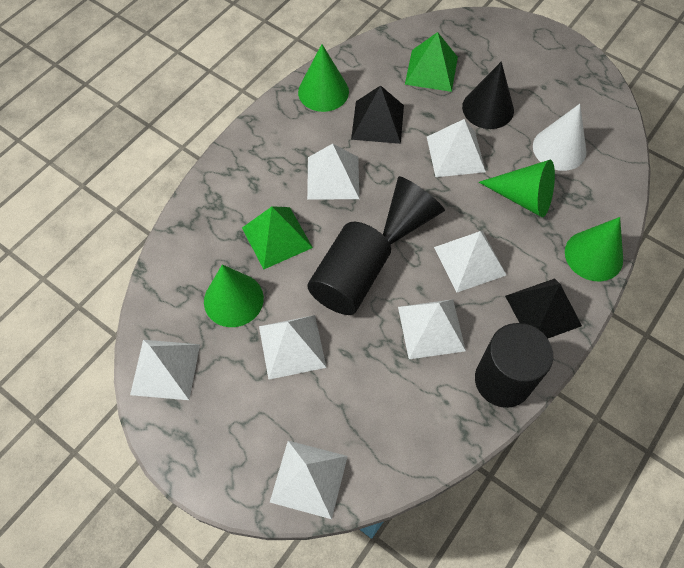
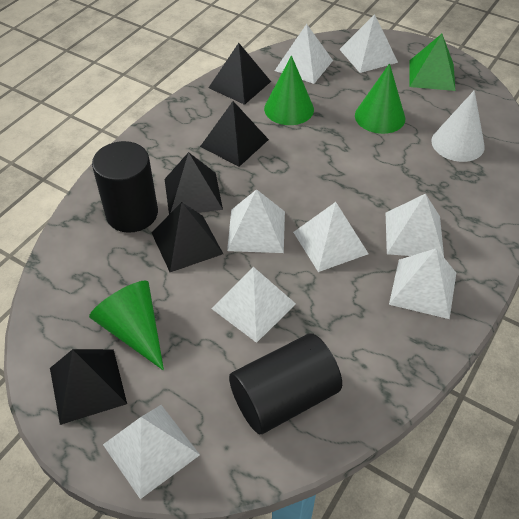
black cone: 2 -> 0
black pyramid: 2 -> 5
green cone: 4 -> 3
green pyramid: 2 -> 1
white pyramid: 7 -> 8

